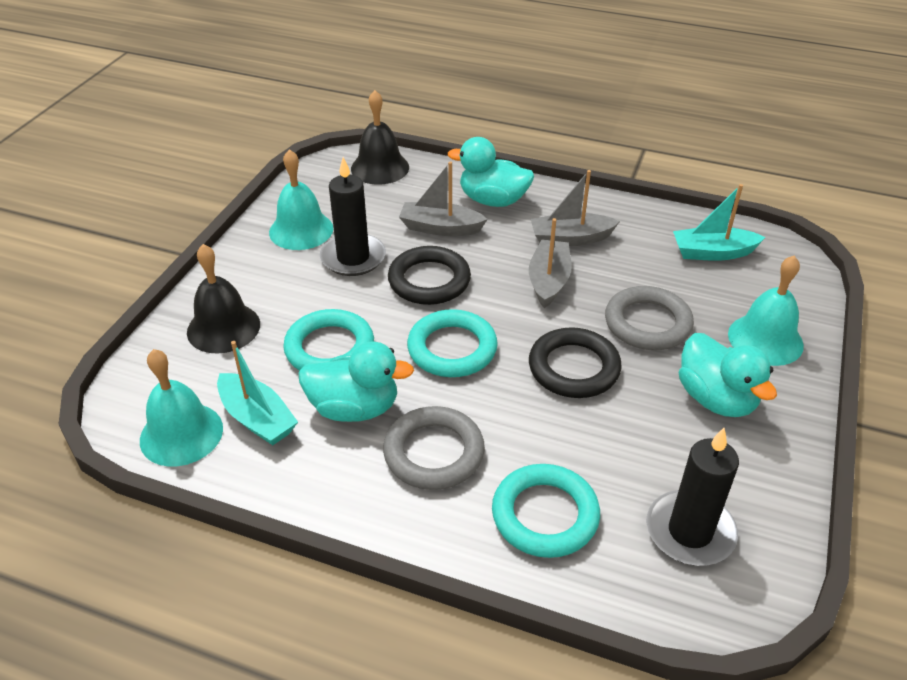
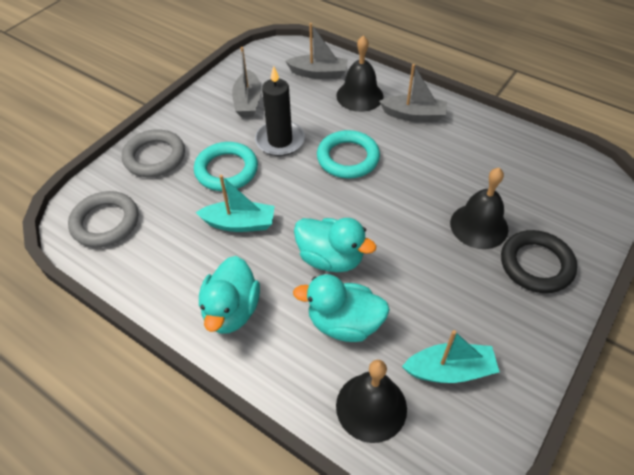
black bell: 2 -> 3
black candle: 2 -> 1
black ring: 2 -> 1
turquoise bell: 3 -> 0
turquoise ring: 3 -> 2

